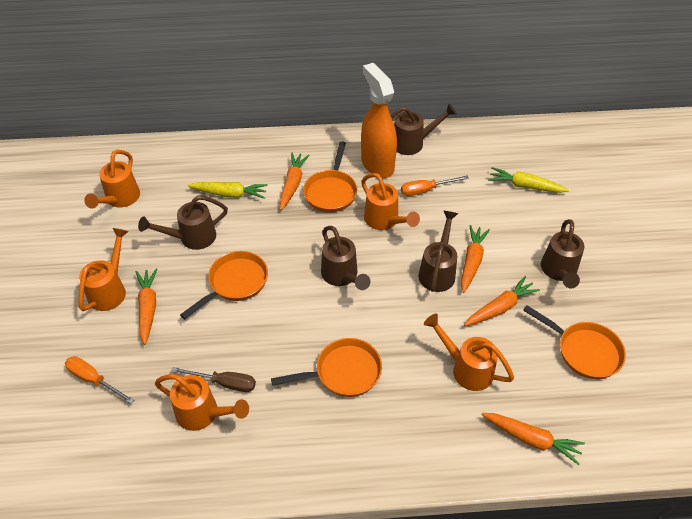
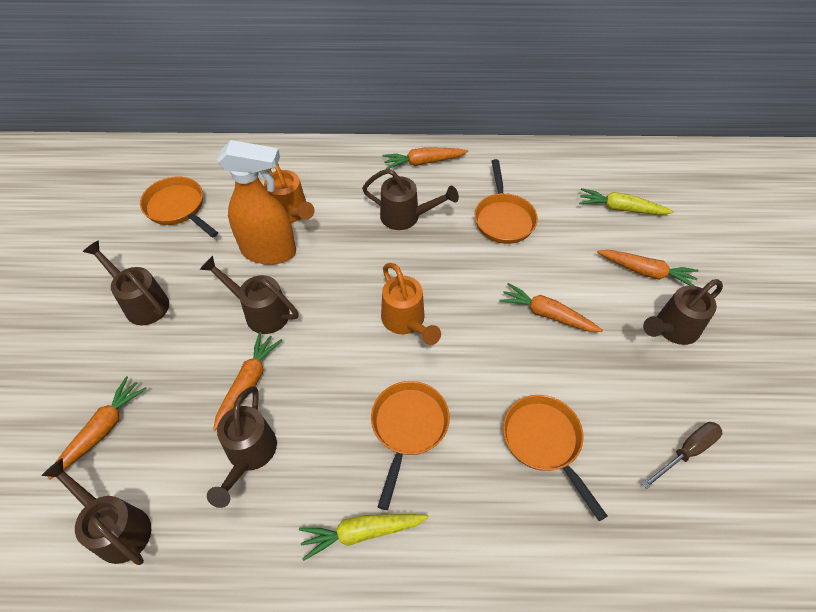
brown watering can: 5 -> 6
orange screwdriver: 2 -> 0
orange watering can: 5 -> 2

